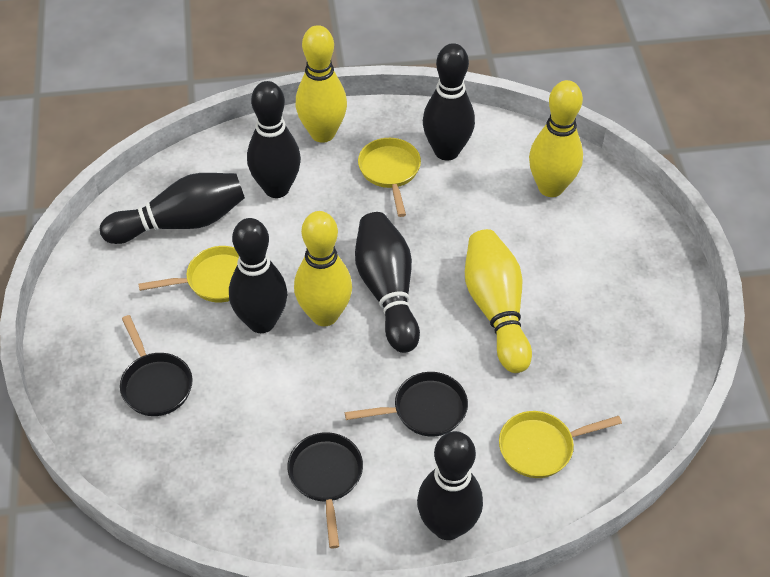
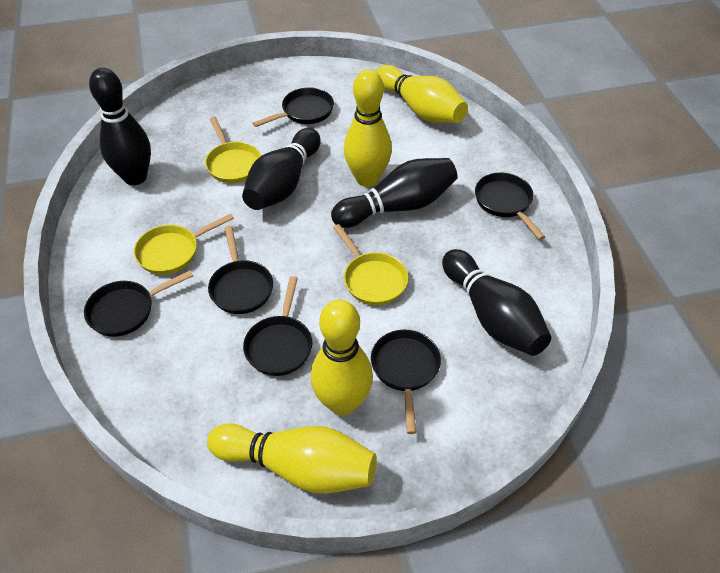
black bowling pin: 6 -> 4
black pan: 3 -> 6

